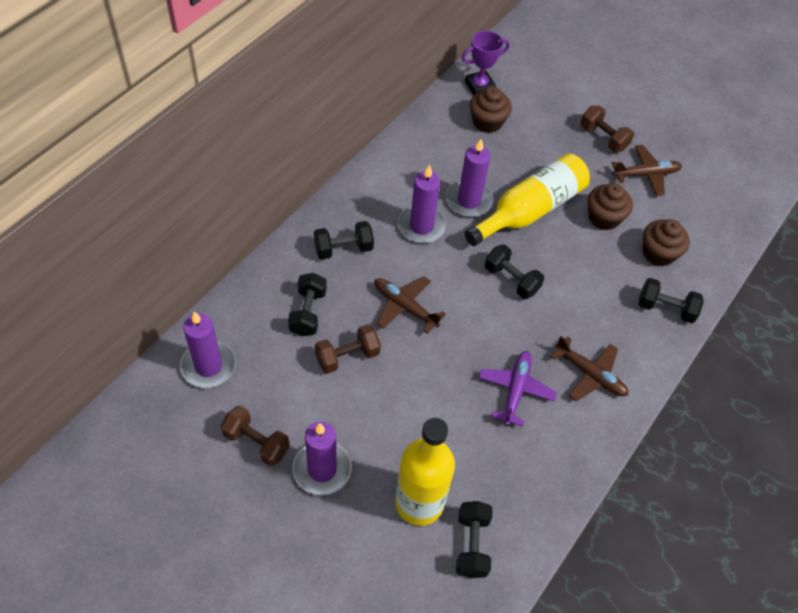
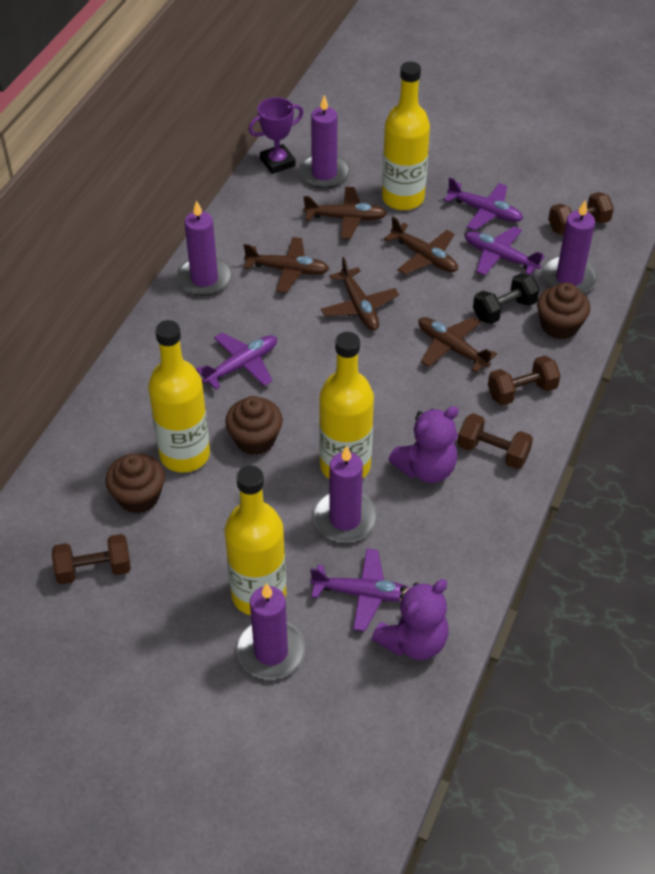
black dumbbell: 5 -> 1
brown dumbbell: 3 -> 4
brown plane: 3 -> 5
purple candle: 4 -> 5
purple plane: 1 -> 4
purple teddy bear: 0 -> 2
yellow bottle: 2 -> 4

